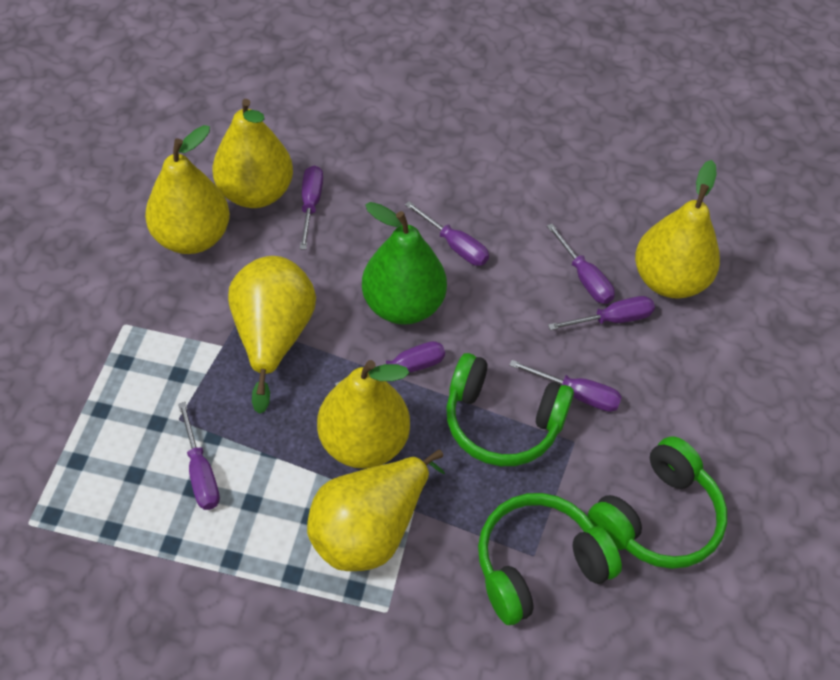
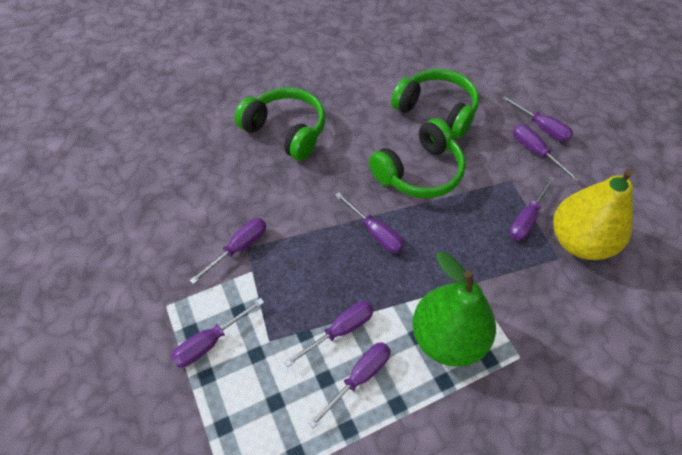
purple screwdriver: 7 -> 8
yellow pear: 6 -> 1

